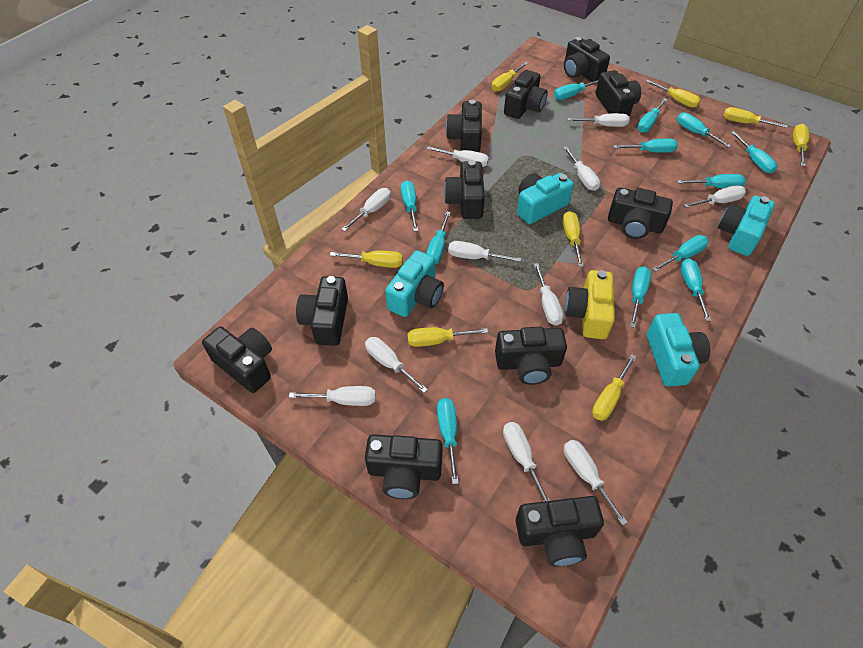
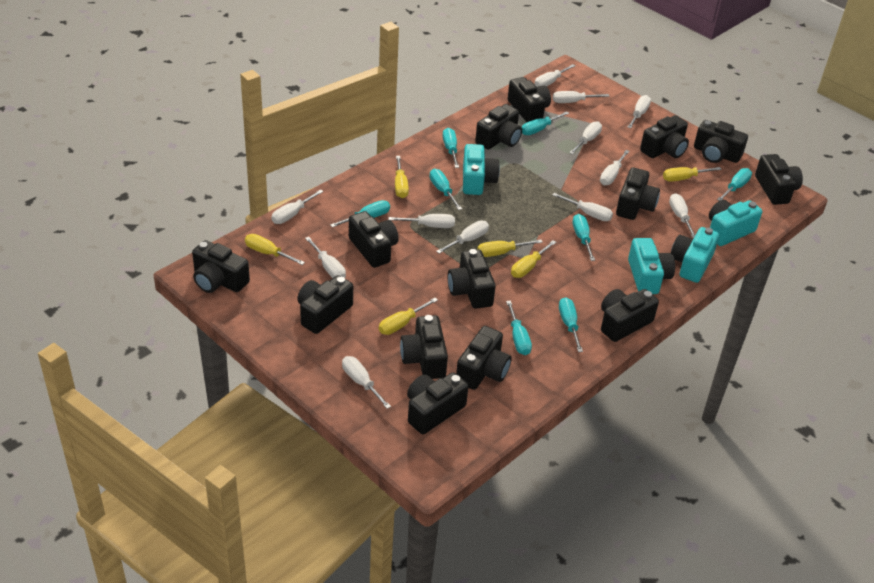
black camera: 11 -> 14
turquoise screwdriver: 12 -> 8
white screwdriver: 11 -> 12
yellow camera: 1 -> 0
yellow screwdriver: 8 -> 6

